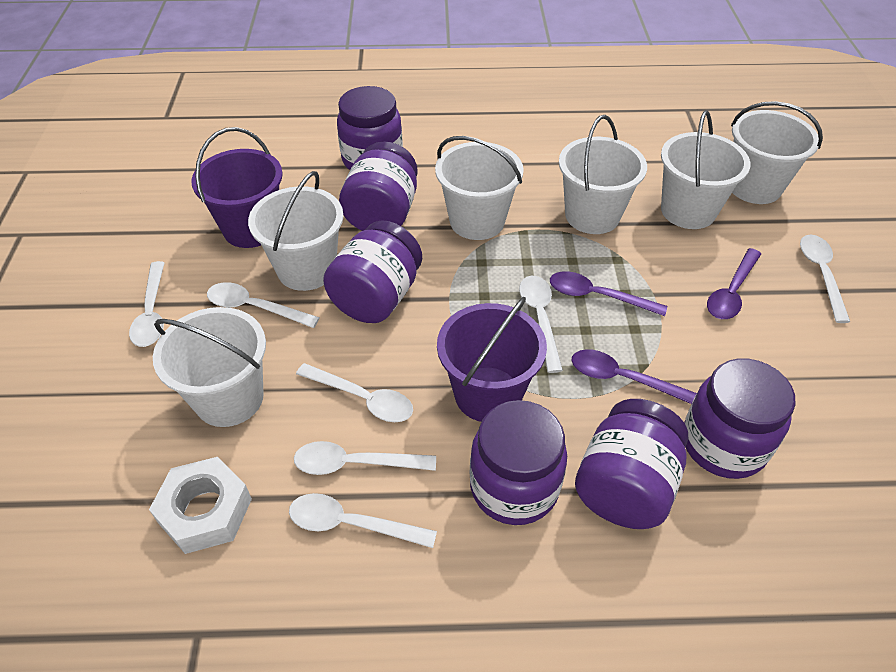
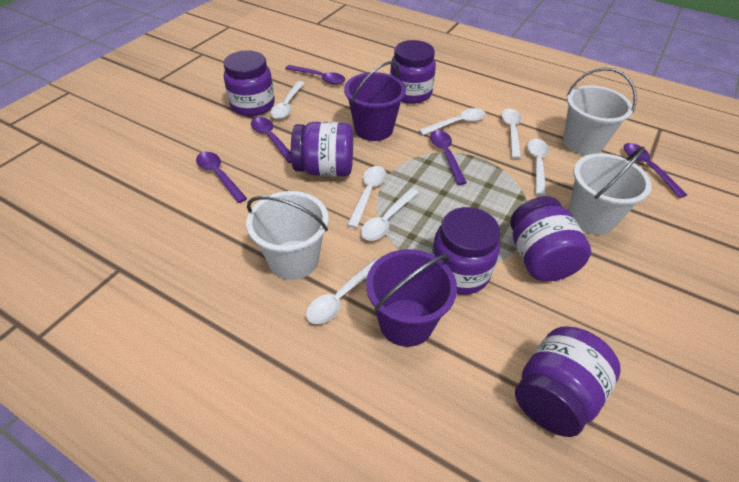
purple spoon: 3 -> 5
white bucket: 6 -> 3
white nut: 1 -> 0

